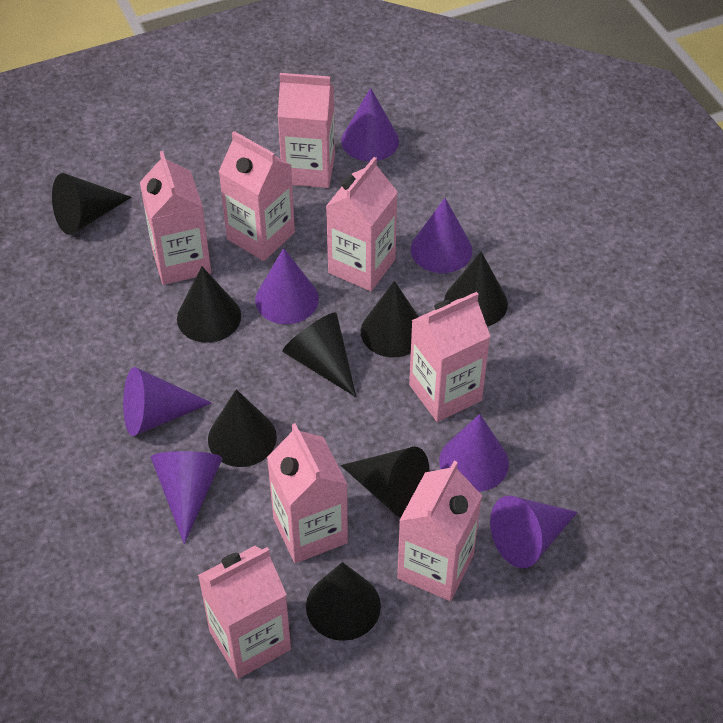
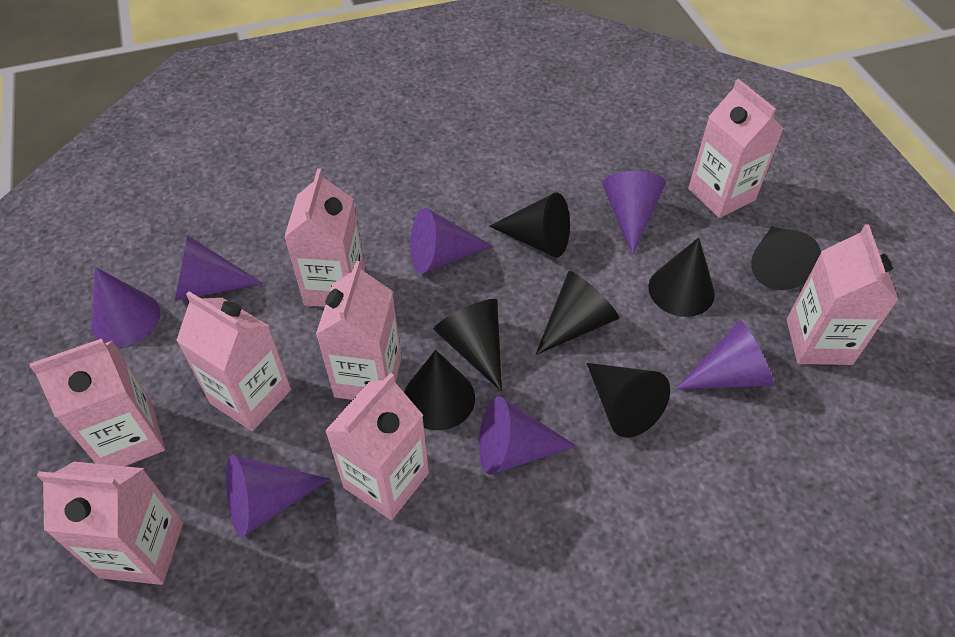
black cone: 8 -> 7

